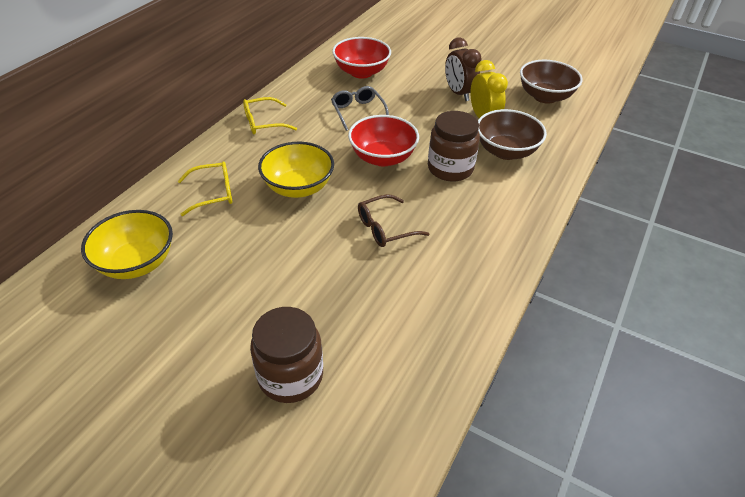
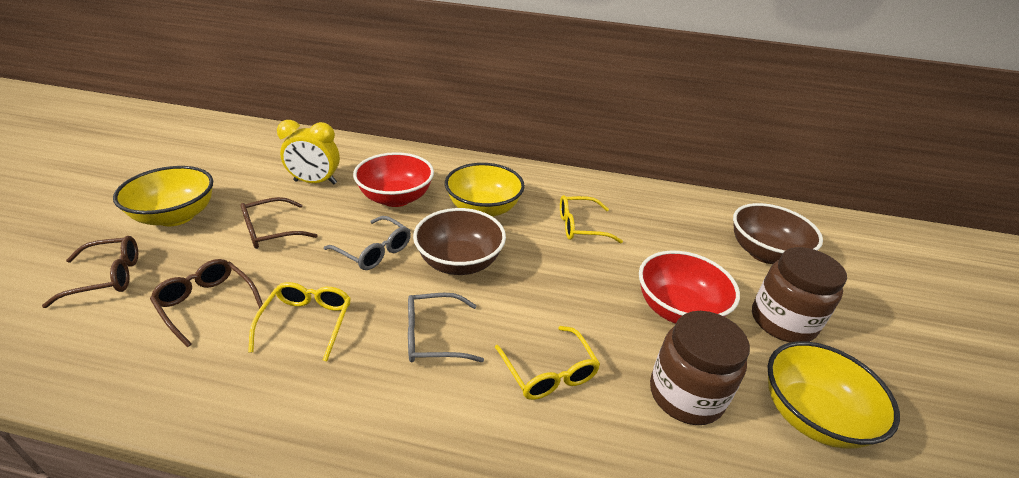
brown clock: 1 -> 0
brown glasses: 1 -> 3
grey glasses: 1 -> 2
yellow bowl: 2 -> 3
yellow glasses: 2 -> 3

